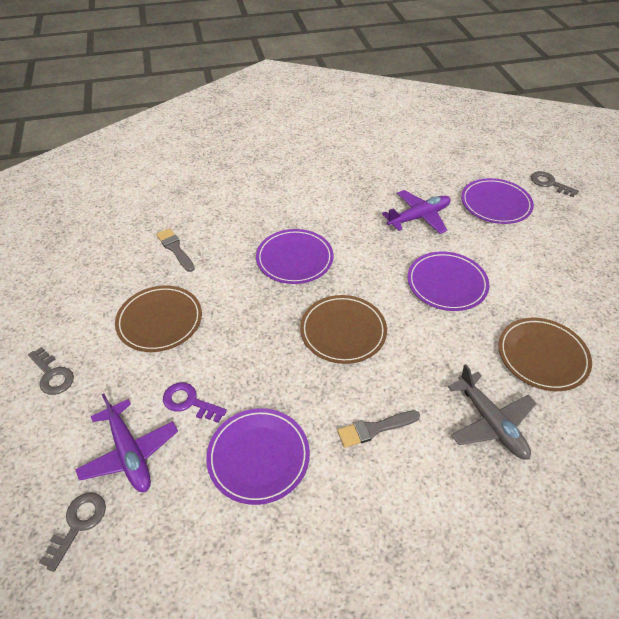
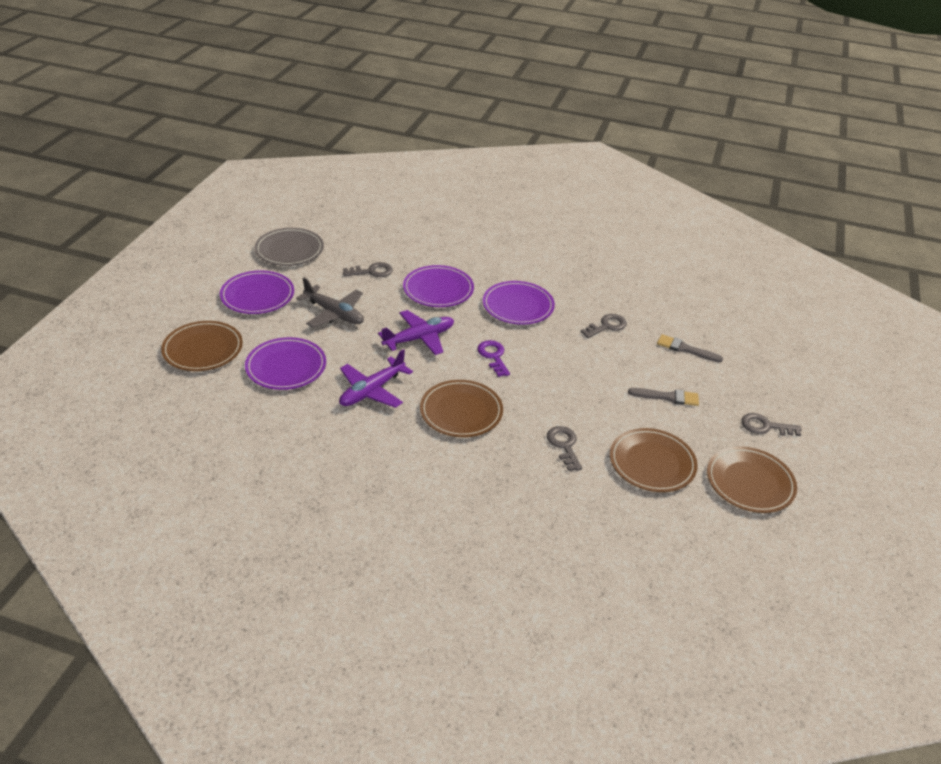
brown plate: 3 -> 4
grey key: 3 -> 4
grey plate: 0 -> 1

